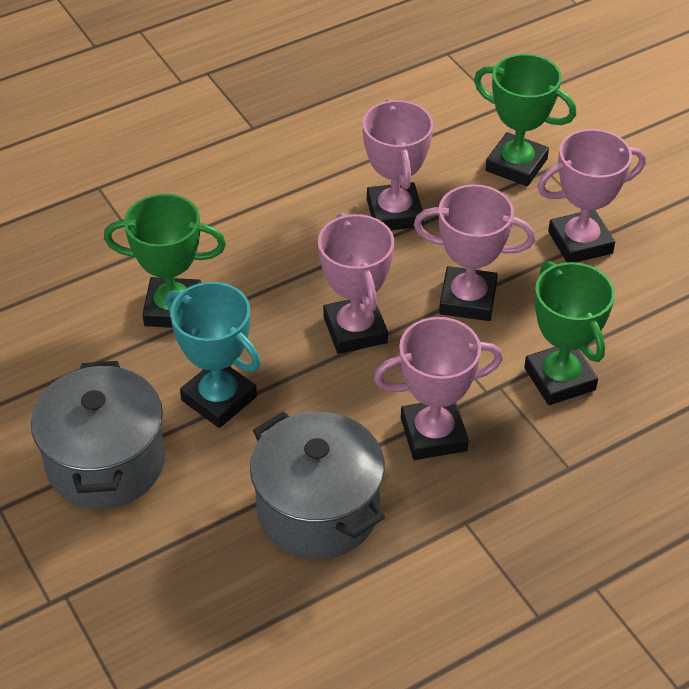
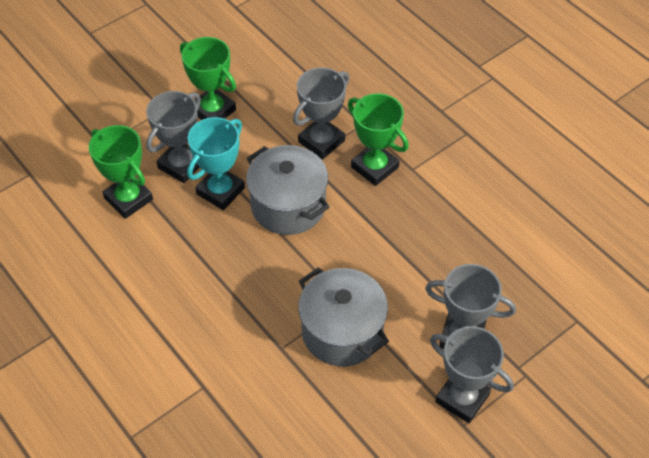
grey trophy: 0 -> 4
pink trophy: 5 -> 0

